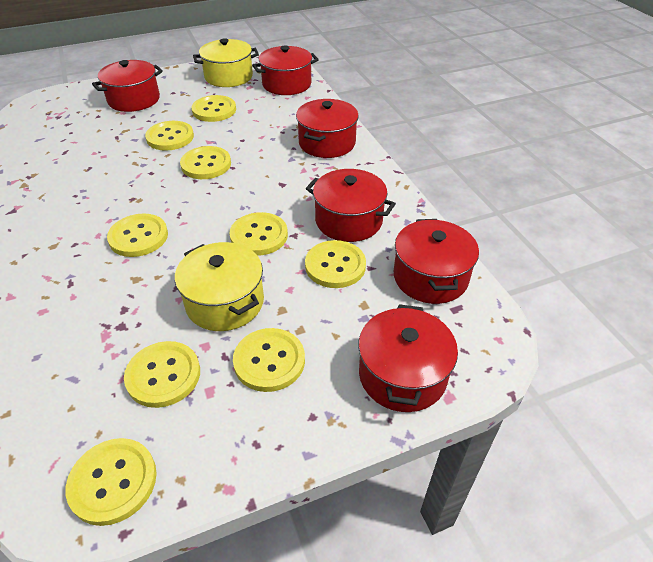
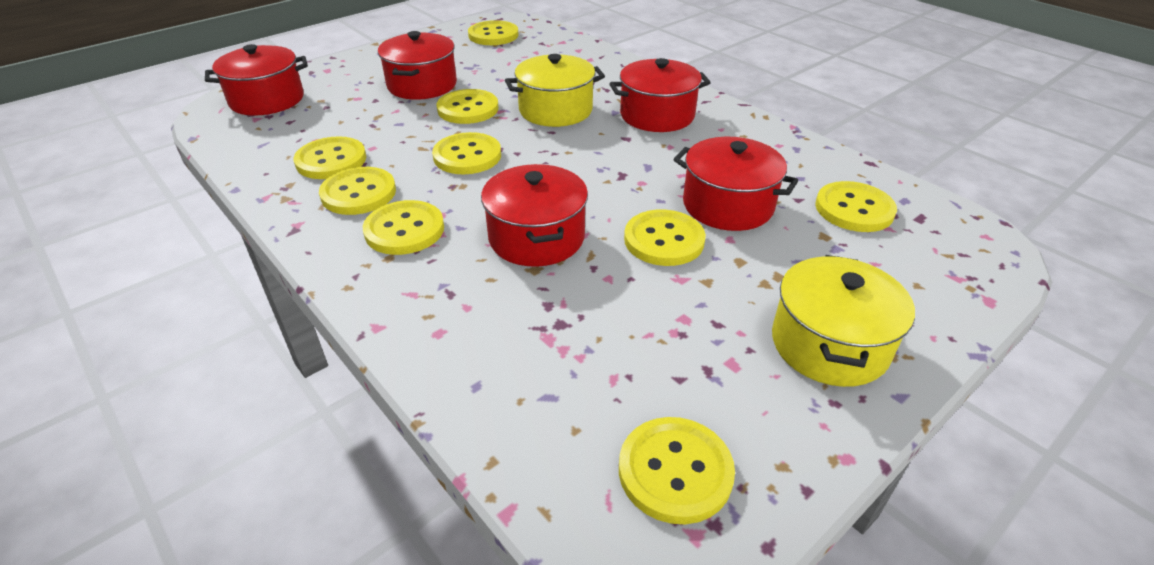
red pot: 6 -> 5

